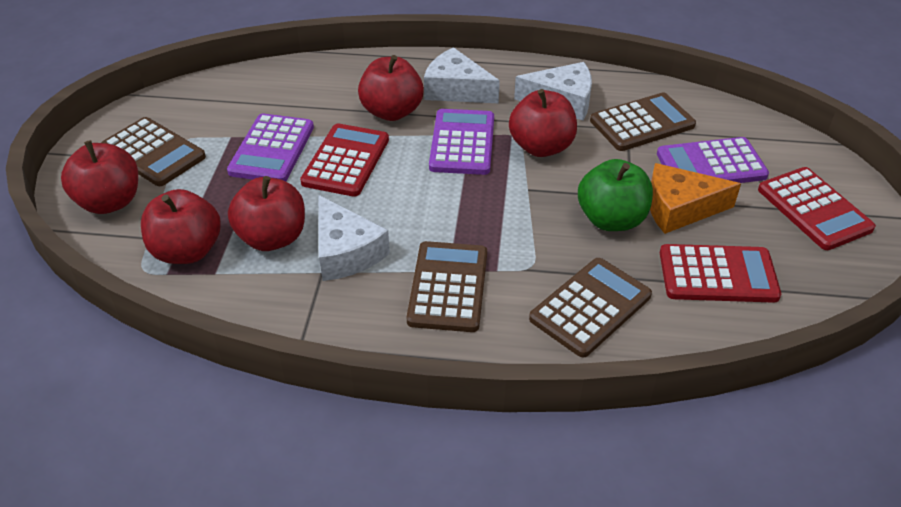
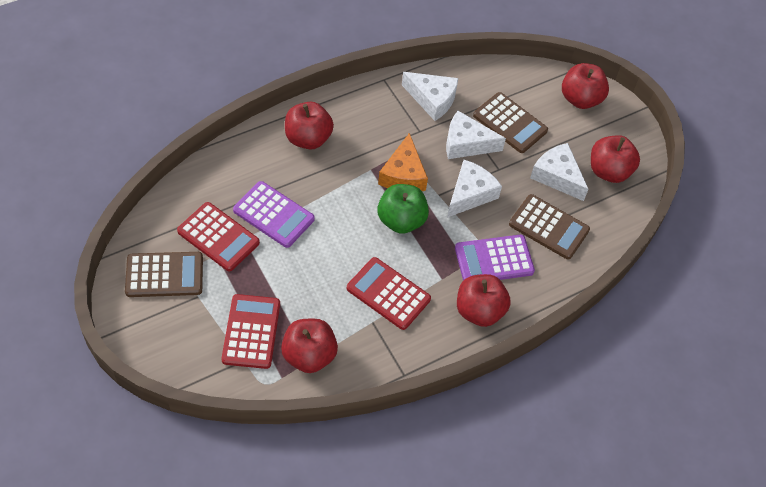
brown calculator: 4 -> 3
purple calculator: 3 -> 2
white cheese: 3 -> 4

